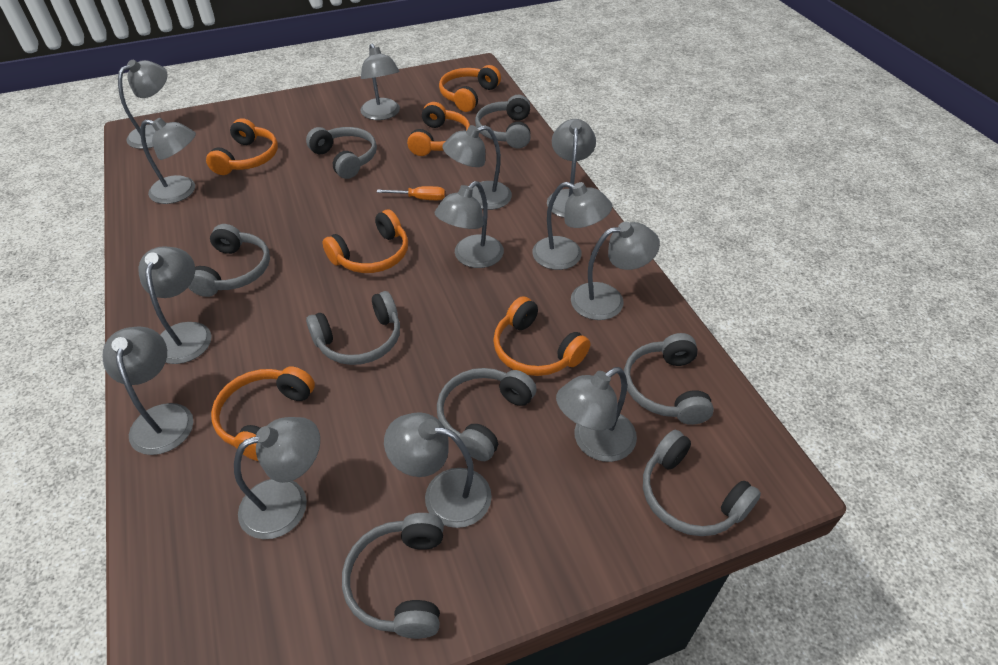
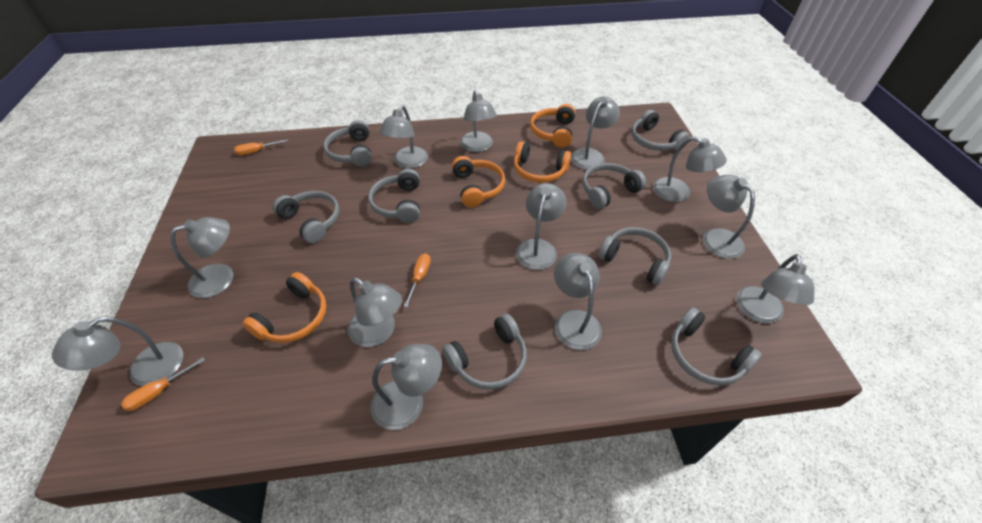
grey lamp: 13 -> 12
orange headphones: 6 -> 4
orange screwdriver: 1 -> 3

